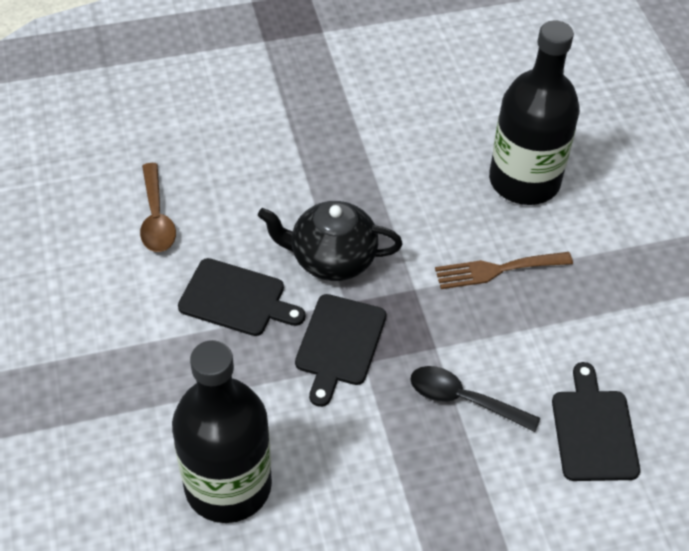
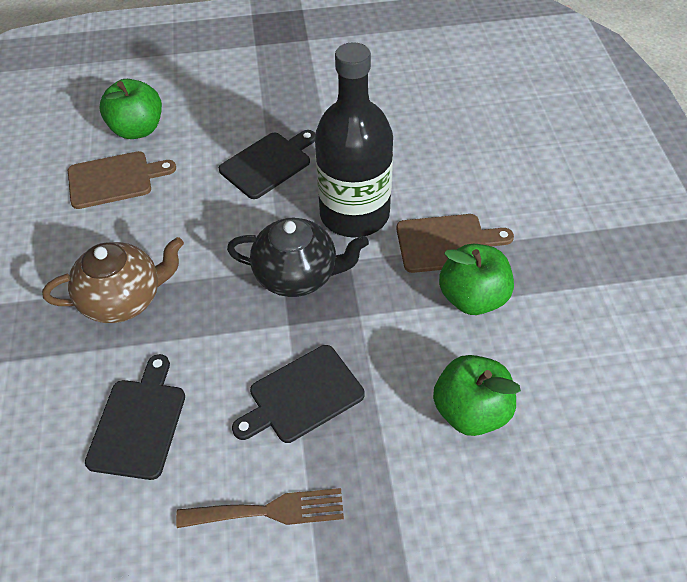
black bottle: 2 -> 1
black spoon: 1 -> 0
brown cutting board: 0 -> 2
brown spoon: 1 -> 0
brown teapot: 0 -> 1
green apple: 0 -> 3

